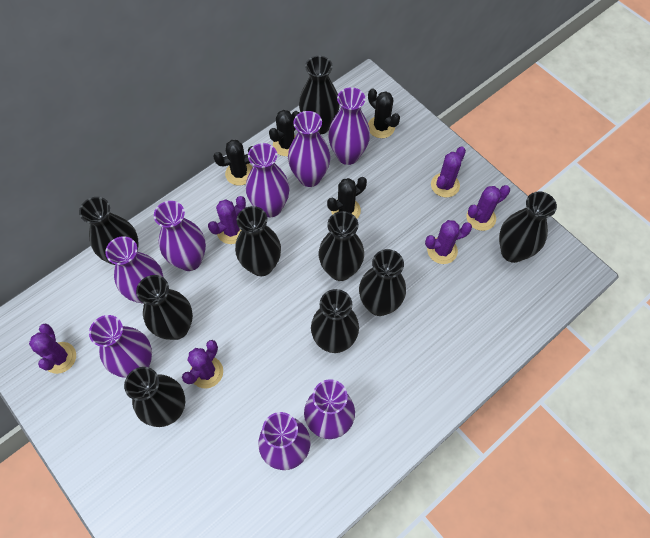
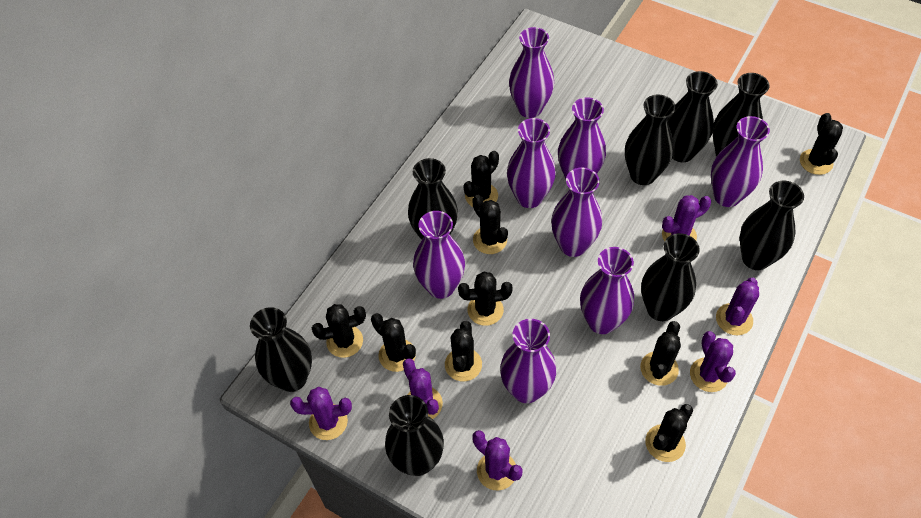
black cactus: 4 -> 9
black vase: 9 -> 8

